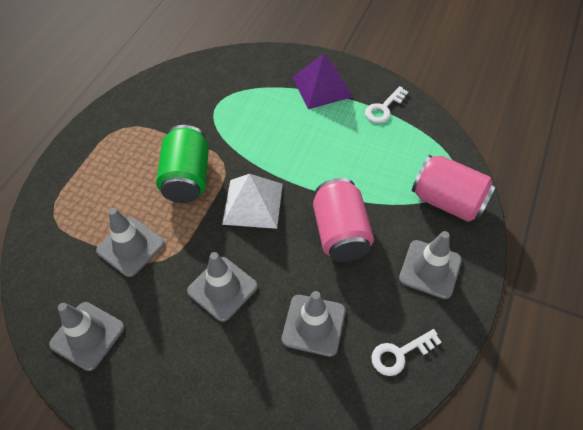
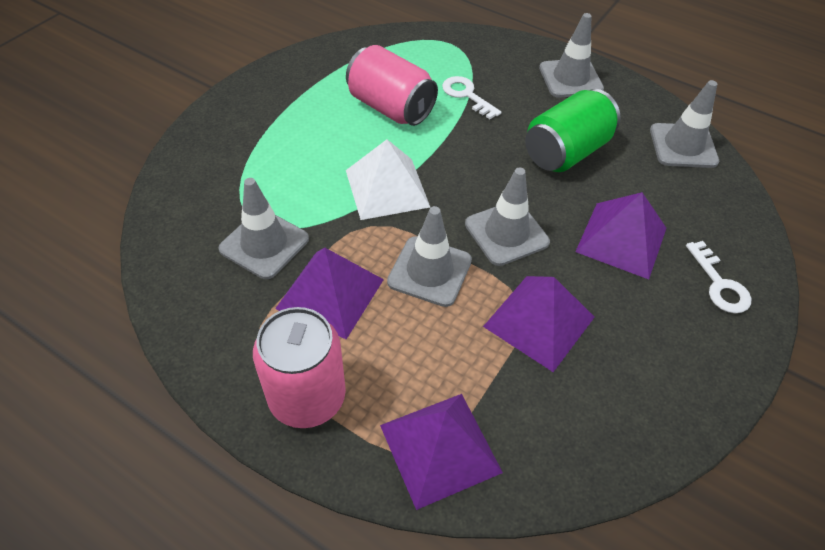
purple pyramid: 1 -> 4

